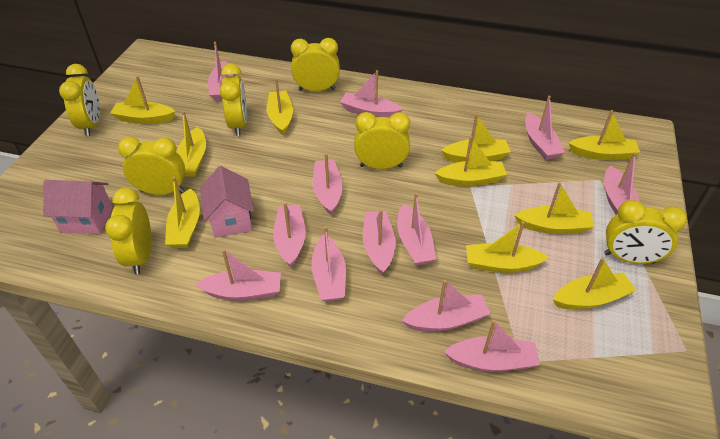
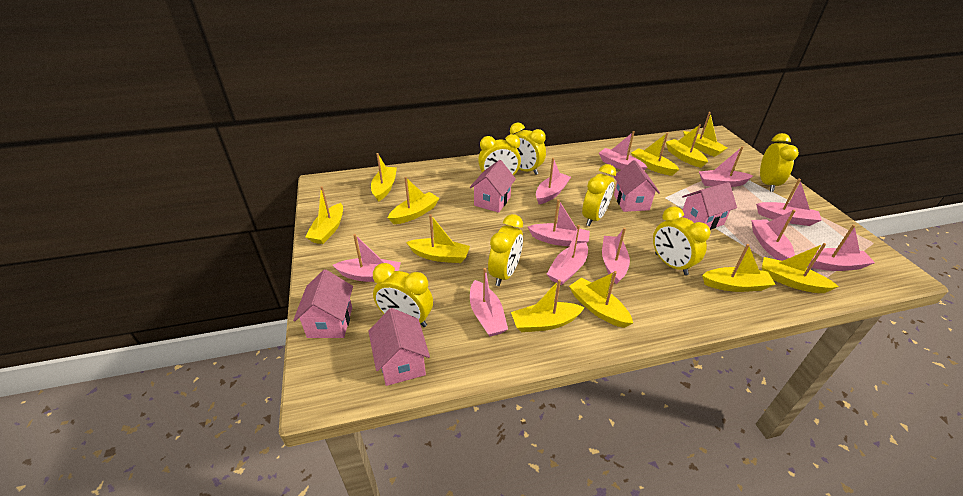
pink boat: 12 -> 11
pink house: 2 -> 5
yellow boat: 10 -> 11

